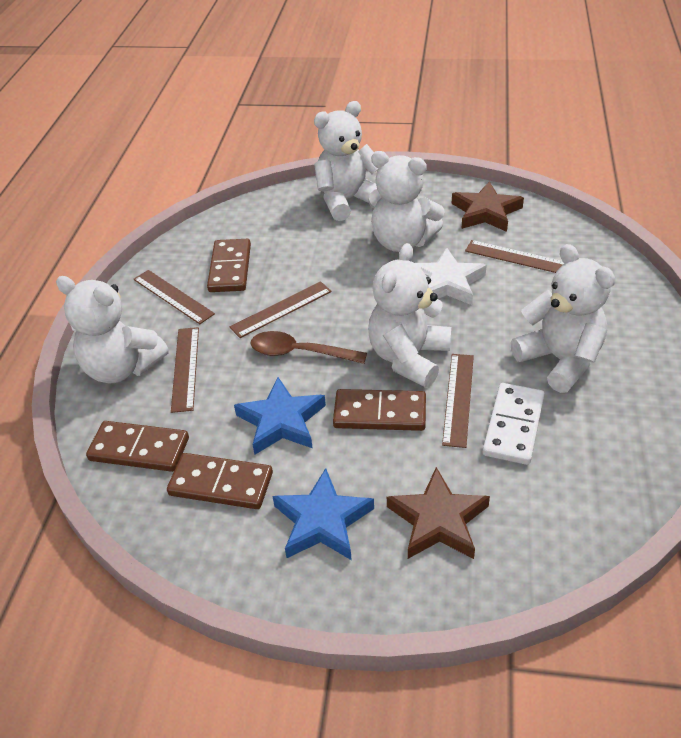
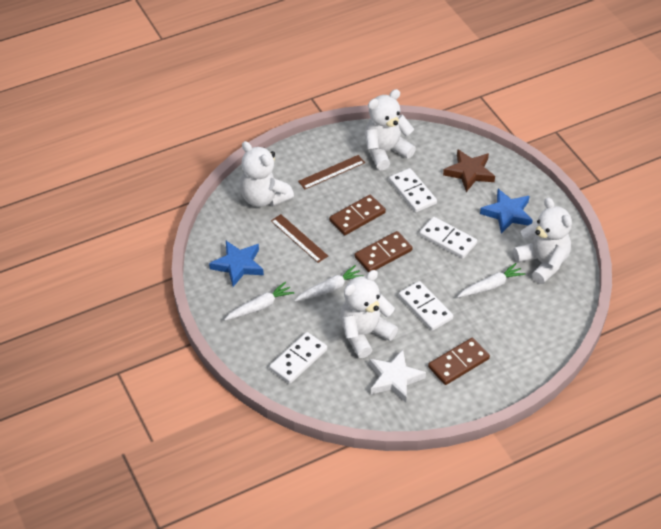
brown domino: 4 -> 3
brown ruler: 5 -> 2
brown spoon: 1 -> 0
brown star: 2 -> 1
white carrot: 0 -> 3
white domino: 1 -> 4
white teddy bear: 5 -> 4

